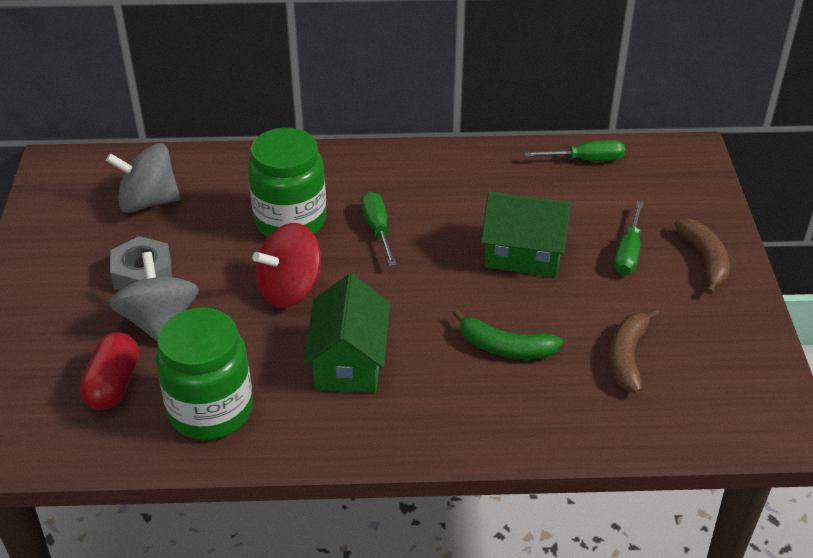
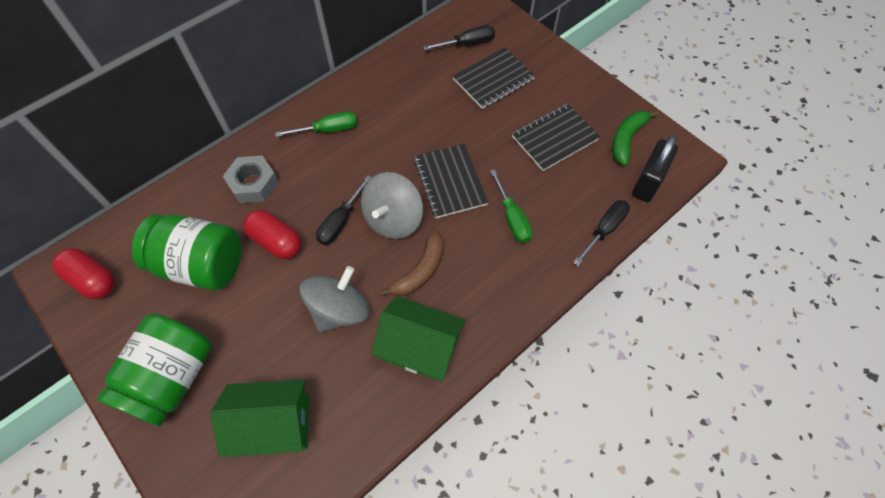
black notebook: 0 -> 3
black padlock: 0 -> 1
black screwdriver: 0 -> 3
brown banana: 2 -> 1
green screwdriver: 3 -> 2
red capsule: 1 -> 2
red spinning top: 1 -> 0

